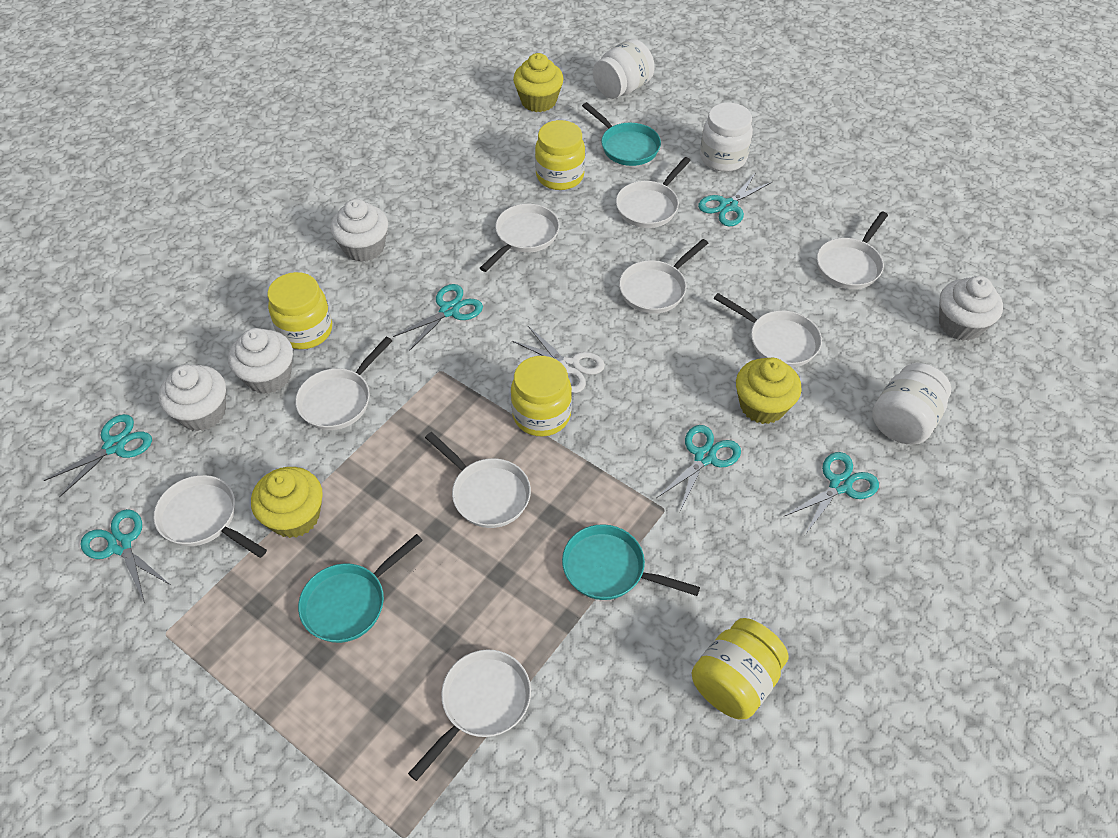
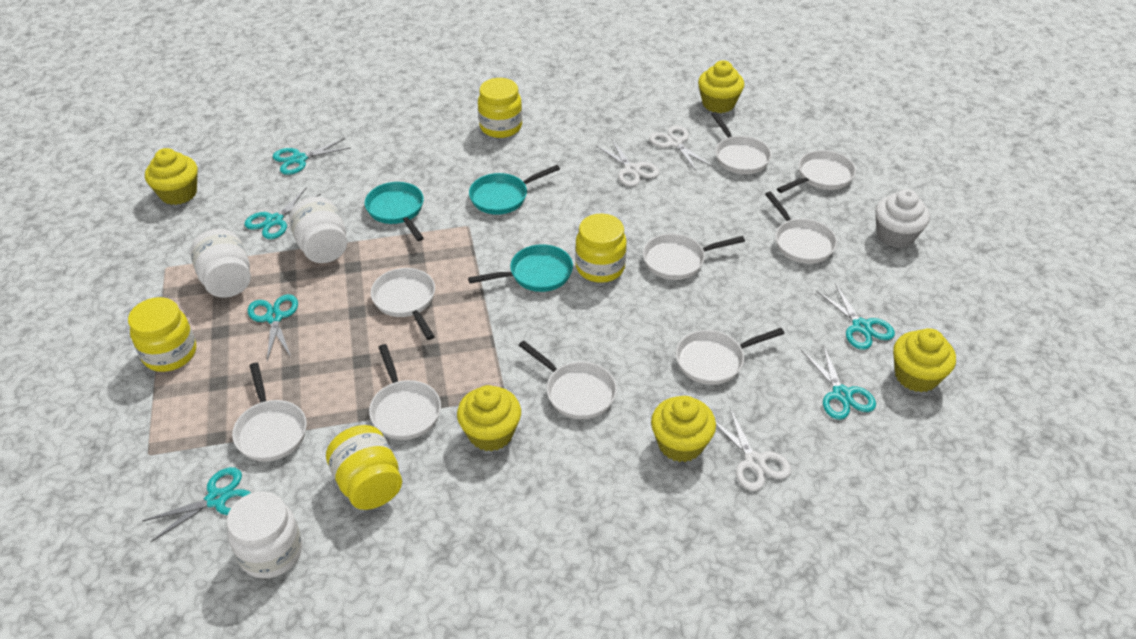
white cupcake: 4 -> 1
white scissors: 1 -> 3
yellow cupcake: 3 -> 5

